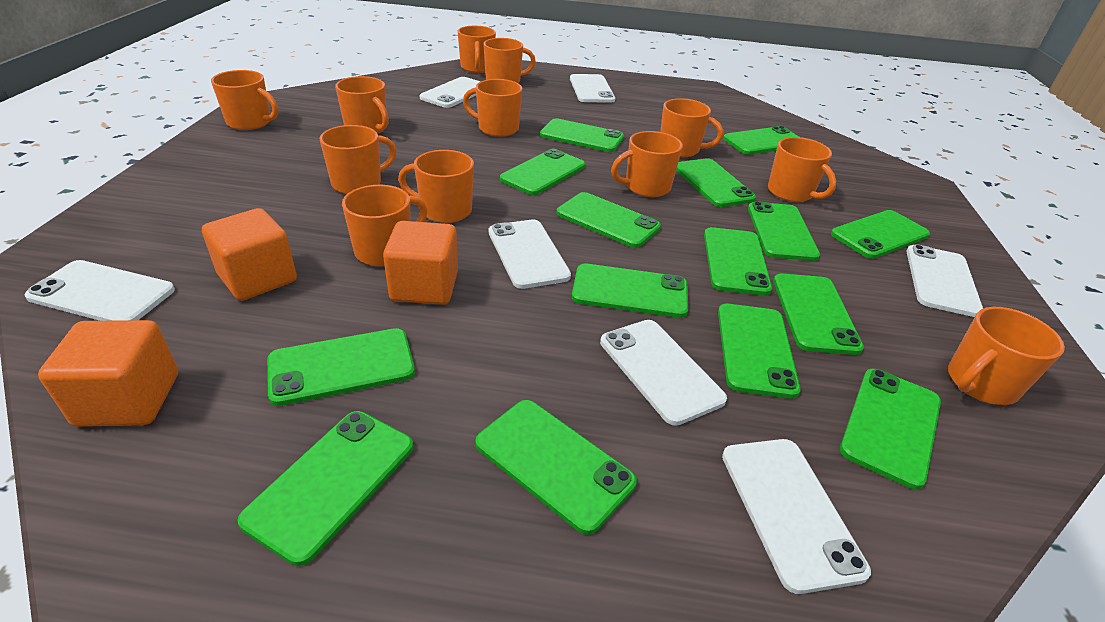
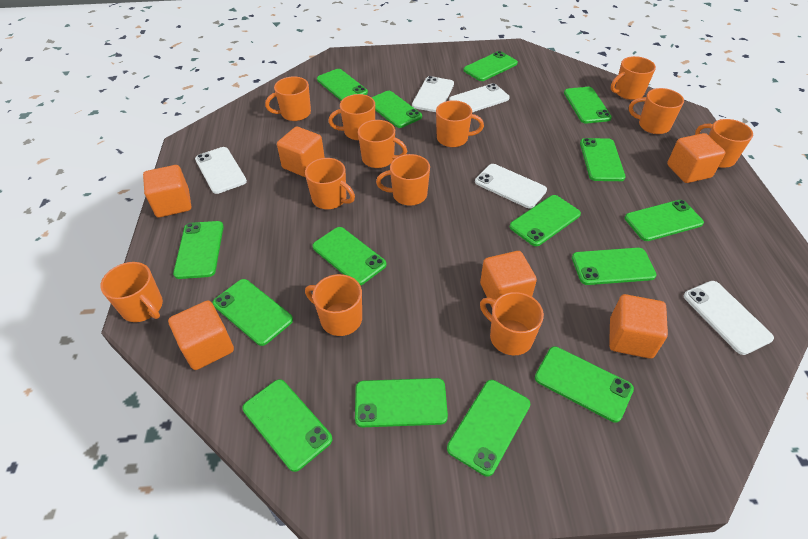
orange cube: 3 -> 6
white phone: 7 -> 5

